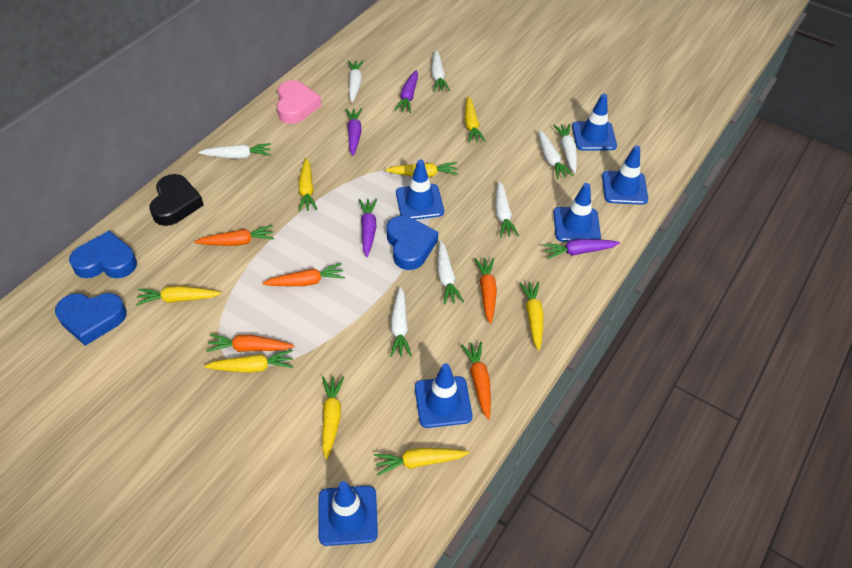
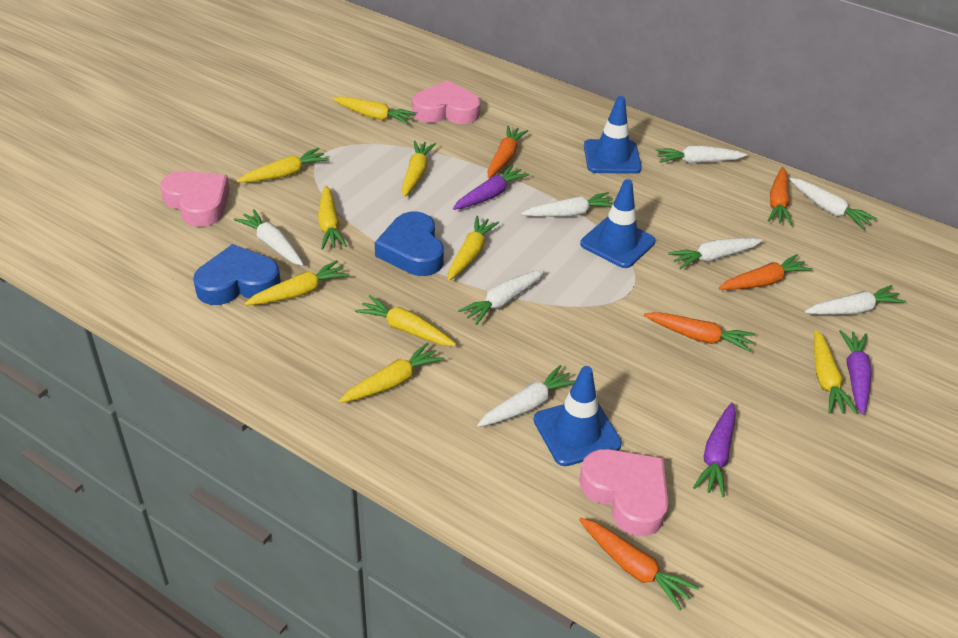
black heart: 1 -> 0
blue heart: 3 -> 2
blue traffic cone: 6 -> 3
pink heart: 1 -> 3
purple carrot: 4 -> 3
yellow carrot: 8 -> 9

